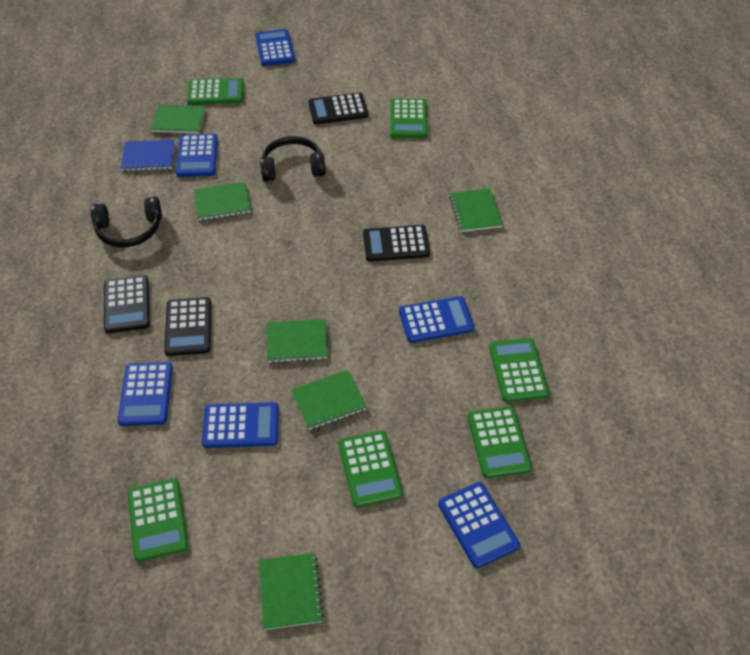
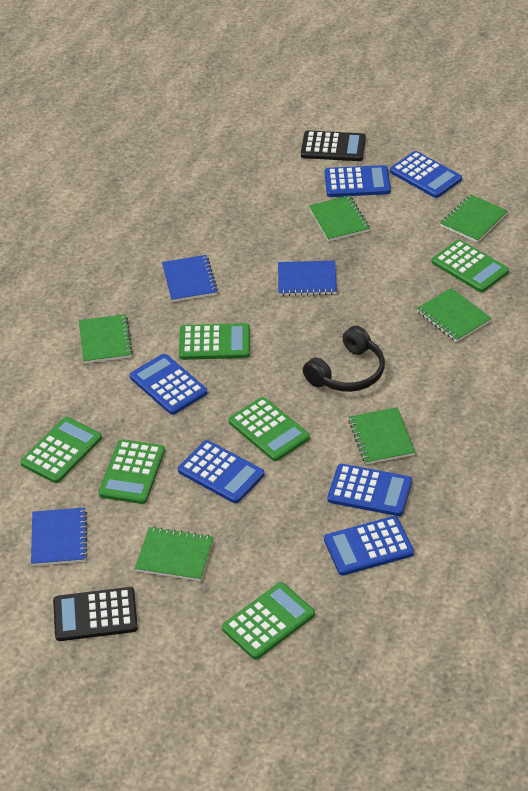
black calculator: 4 -> 2
black headphones: 2 -> 1
blue notebook: 1 -> 3

